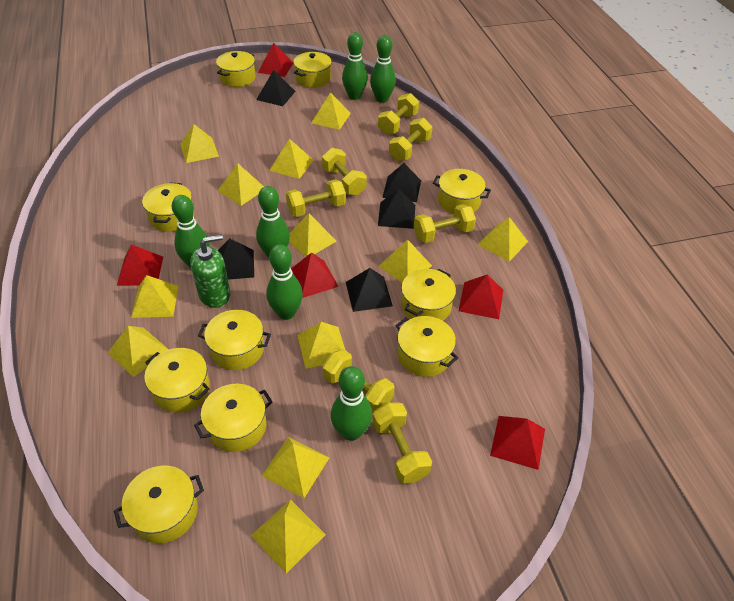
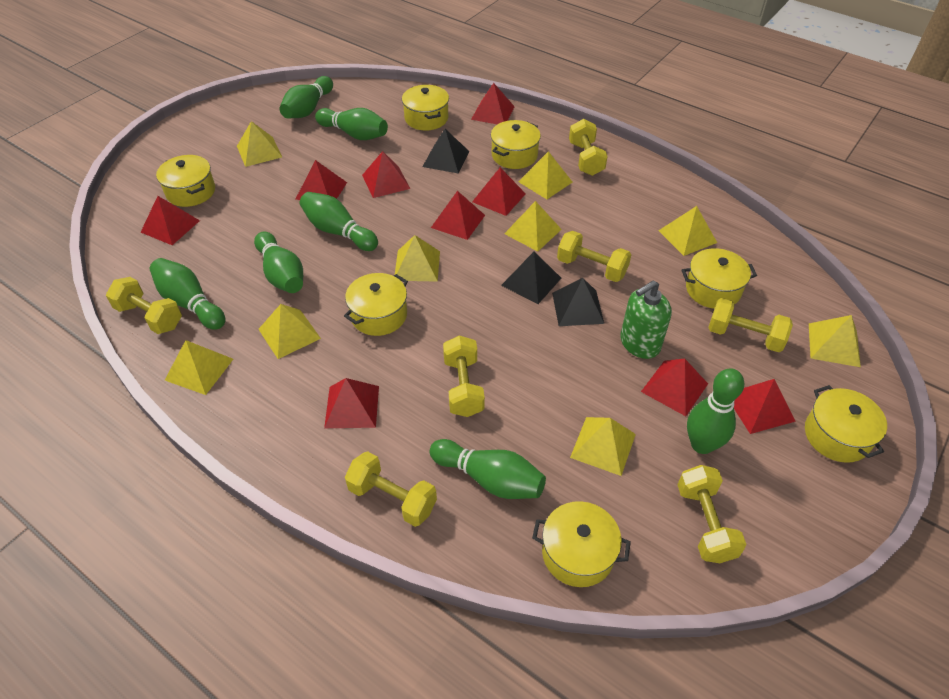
black pyramid: 5 -> 3
green bowling pin: 6 -> 7
red pyramid: 5 -> 9
yellow pot: 10 -> 7
yellow pyramid: 12 -> 9

